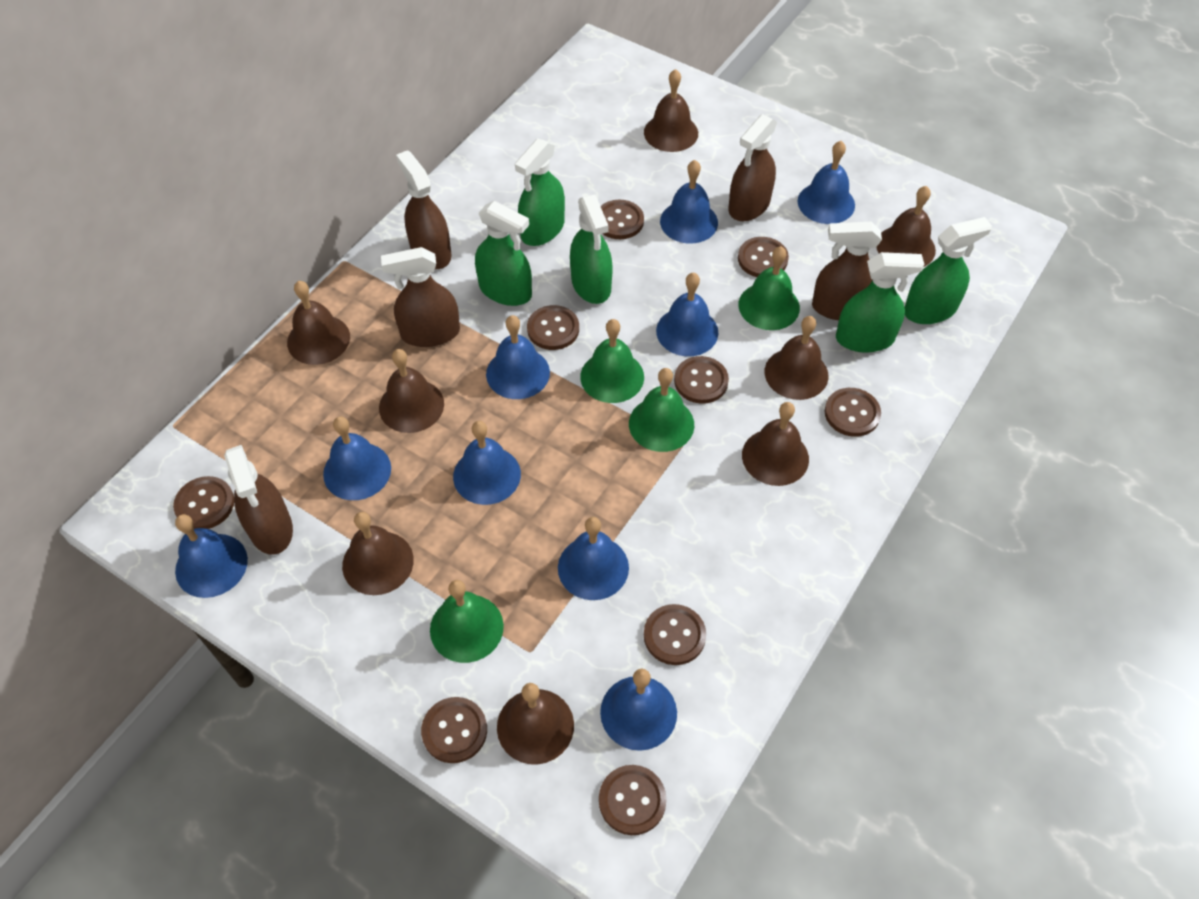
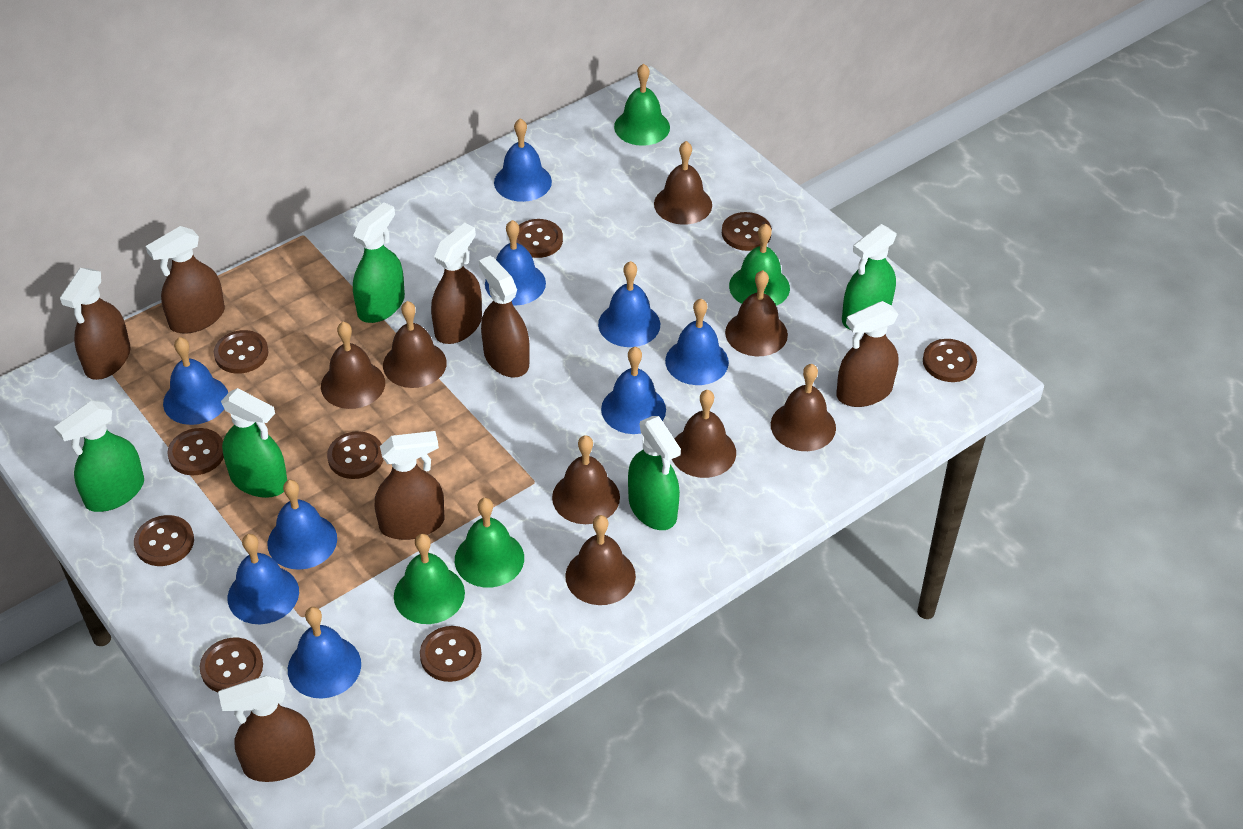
brown spray bottle: 5 -> 7

